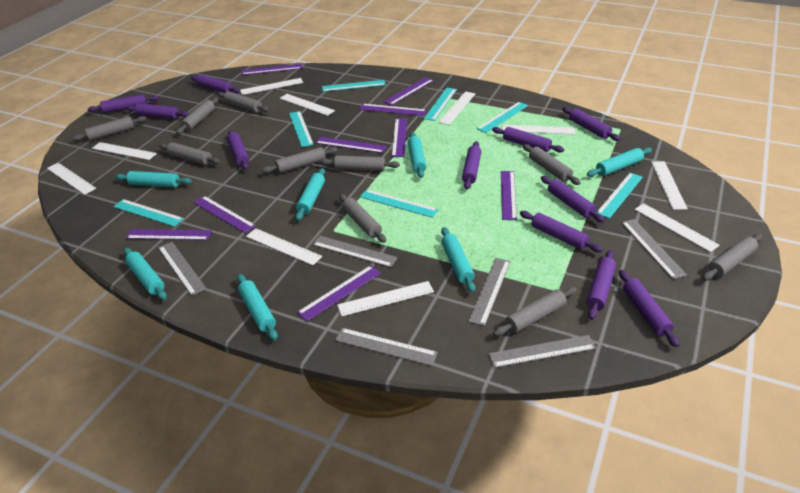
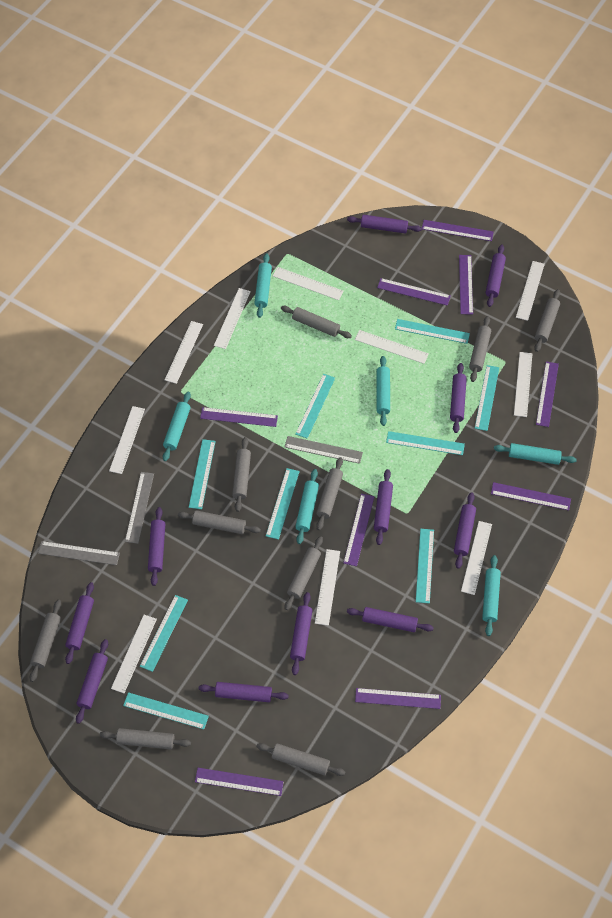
grey ruler: 6 -> 3
turquoise rolling pin: 7 -> 6
turquoise ruler: 7 -> 9

